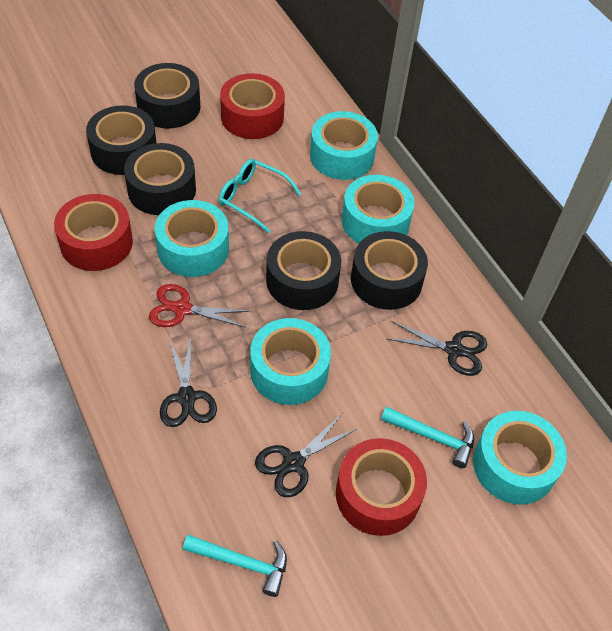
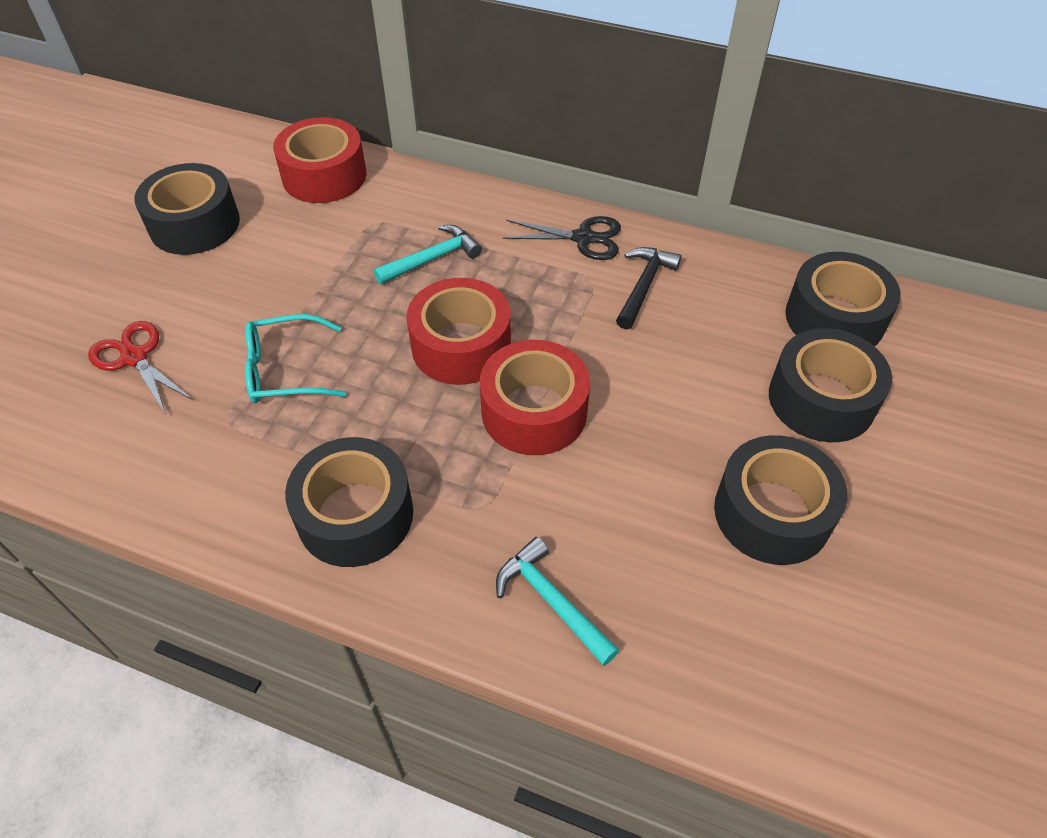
black hammer: 0 -> 1
black scissors: 3 -> 1
turquoise tape: 5 -> 0

